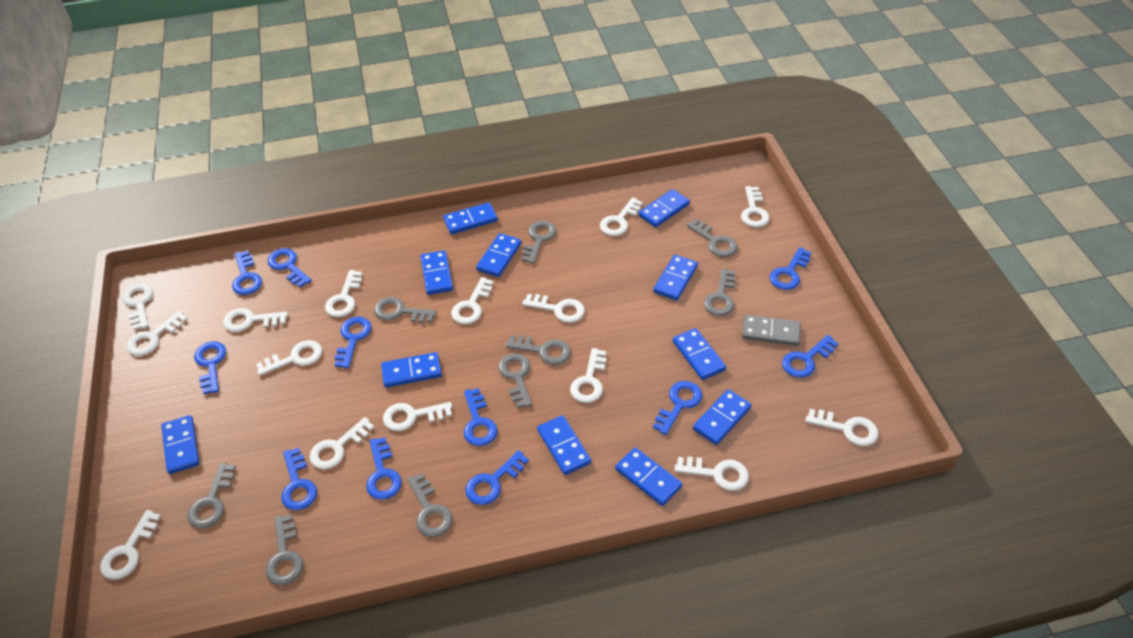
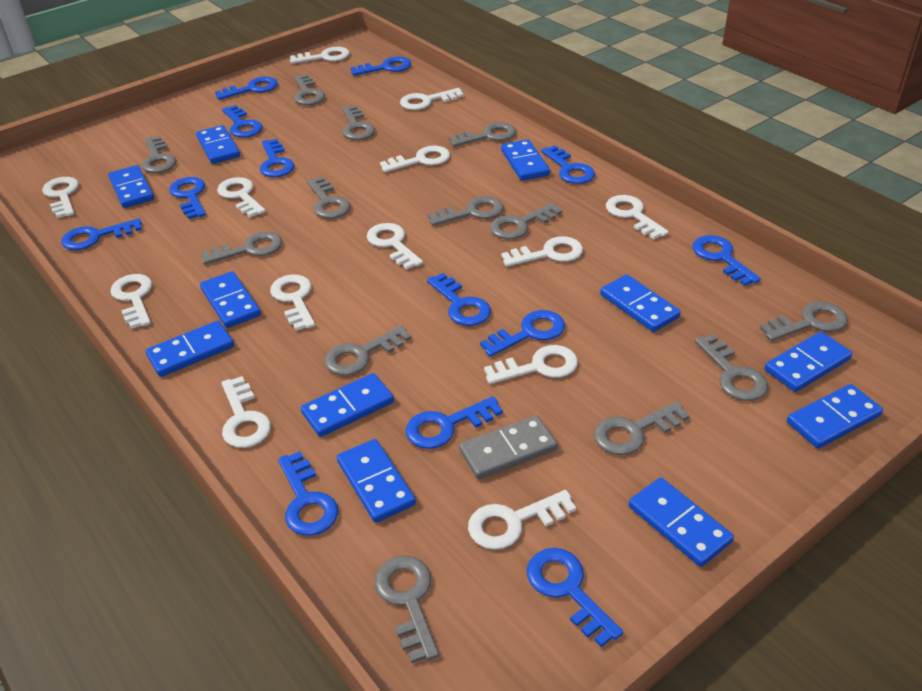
blue key: 11 -> 13
grey key: 9 -> 13
white key: 15 -> 13

